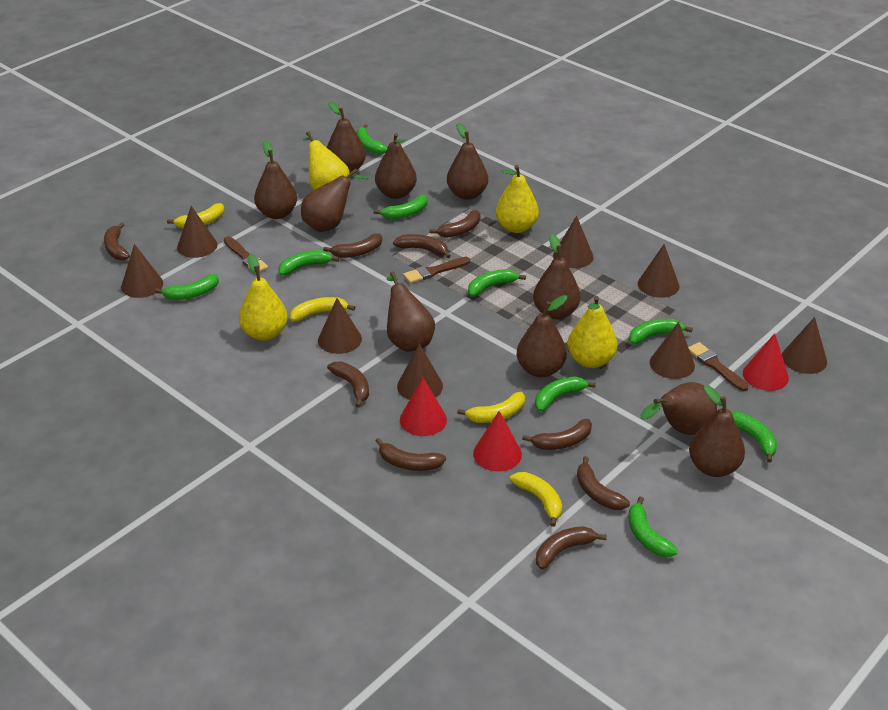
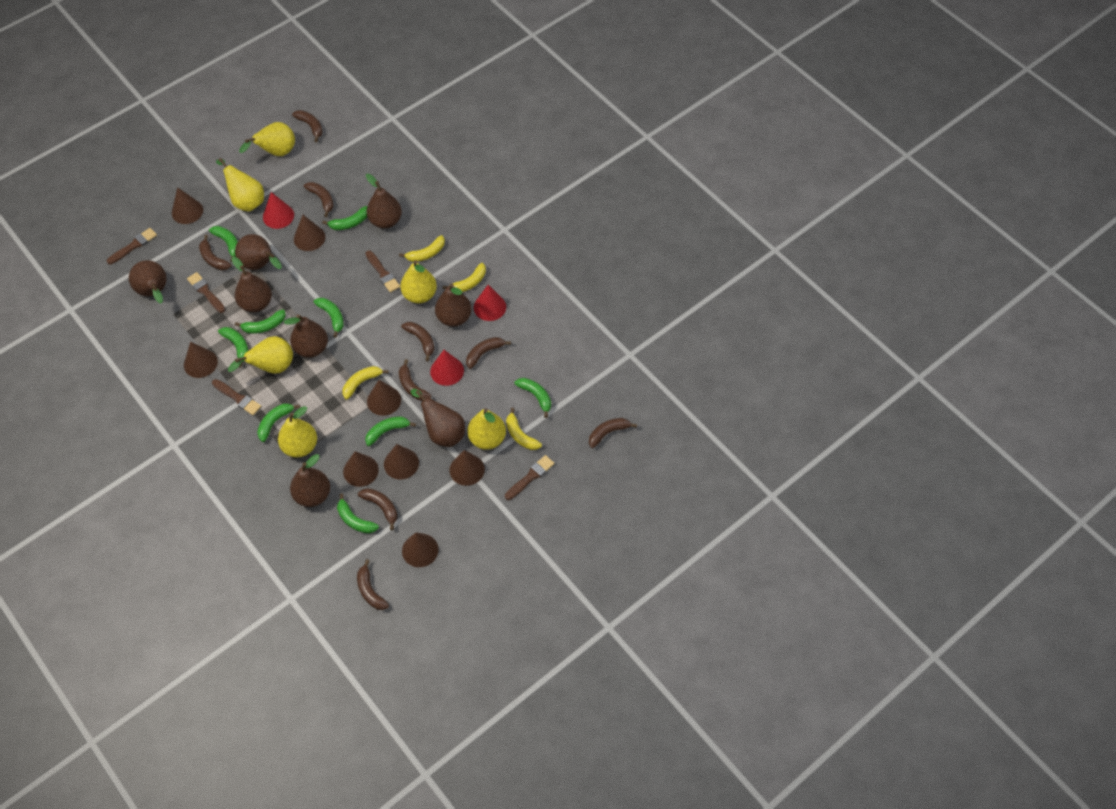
brown brush: 3 -> 5
brown pear: 10 -> 8
yellow pear: 4 -> 6

